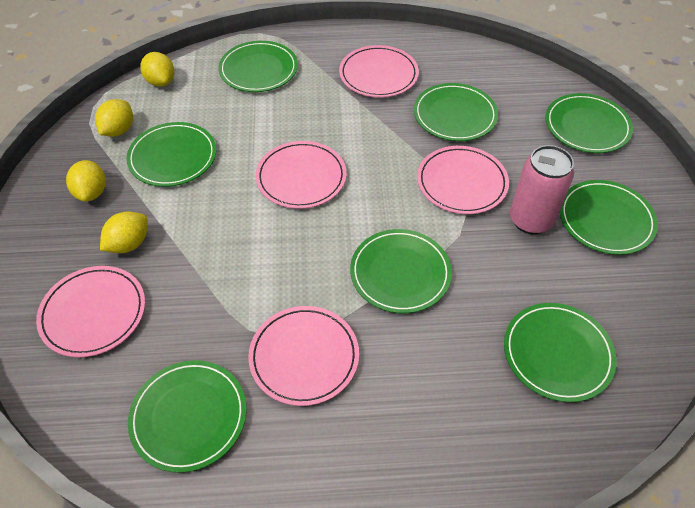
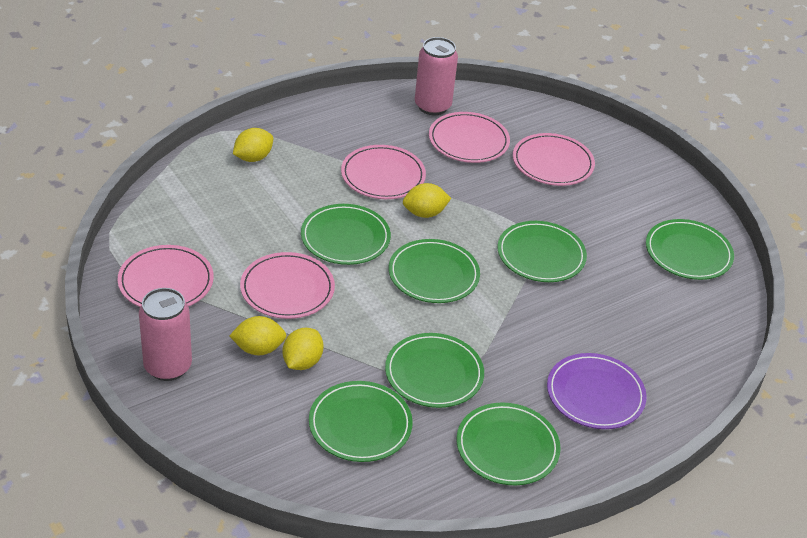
green plate: 8 -> 7
pink can: 1 -> 2
purple plate: 0 -> 1

